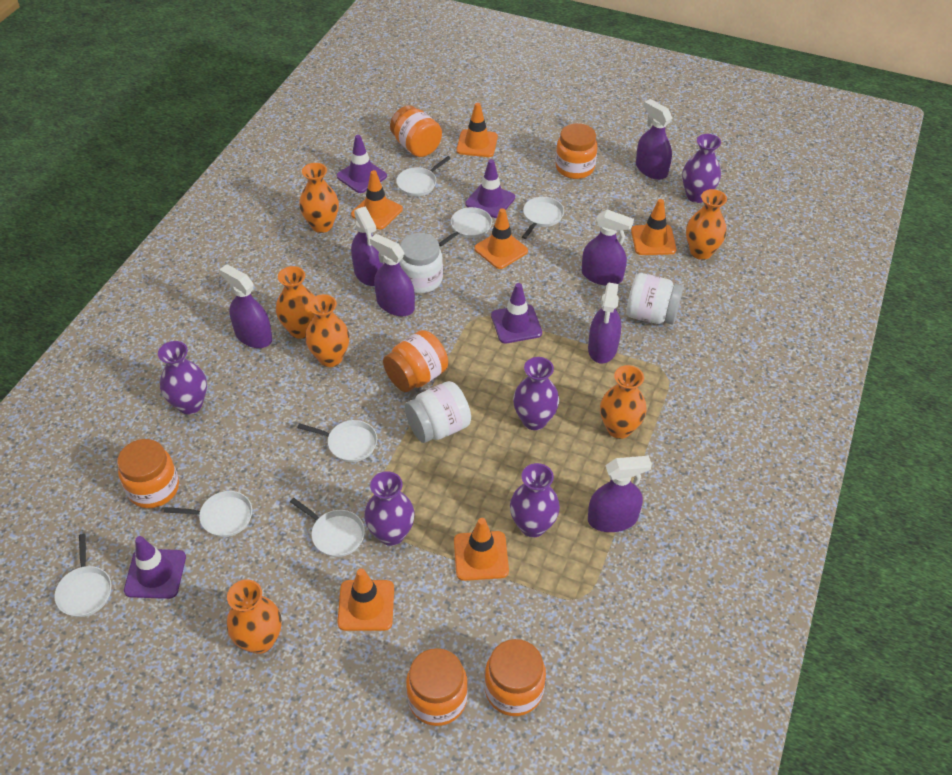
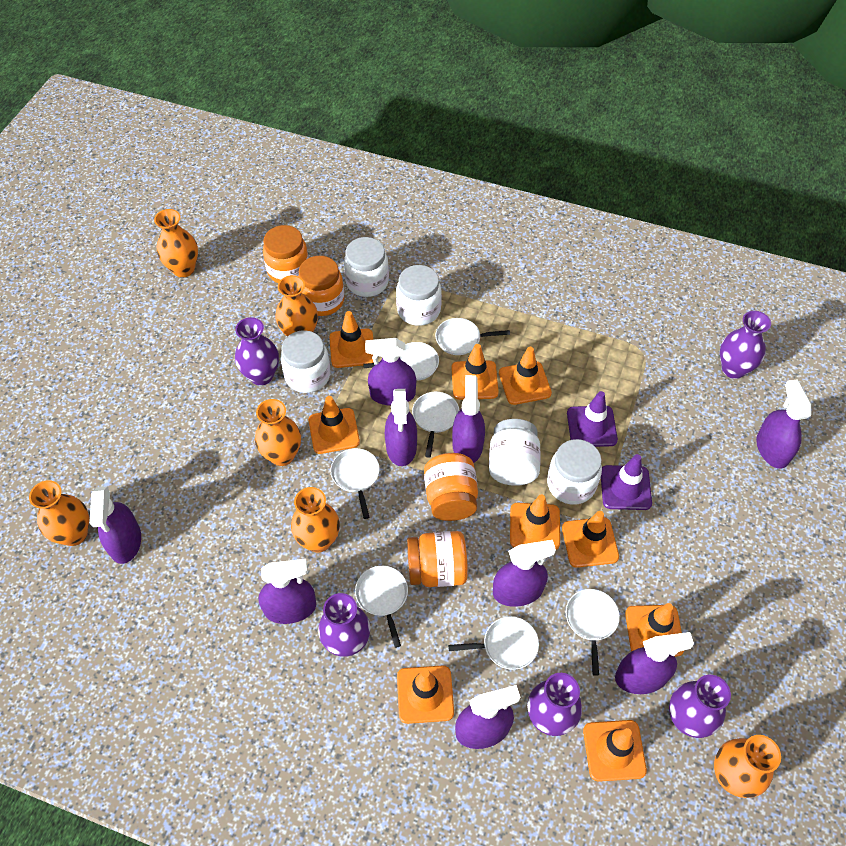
orange jar: 6 -> 4
orange traffic cone: 6 -> 9
purple spray bottle: 7 -> 9
purple traffic cone: 4 -> 2
white jar: 3 -> 5

